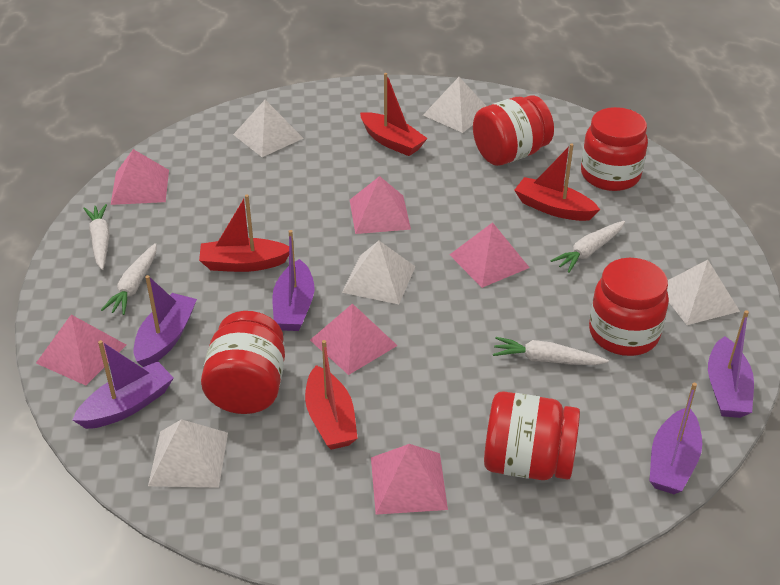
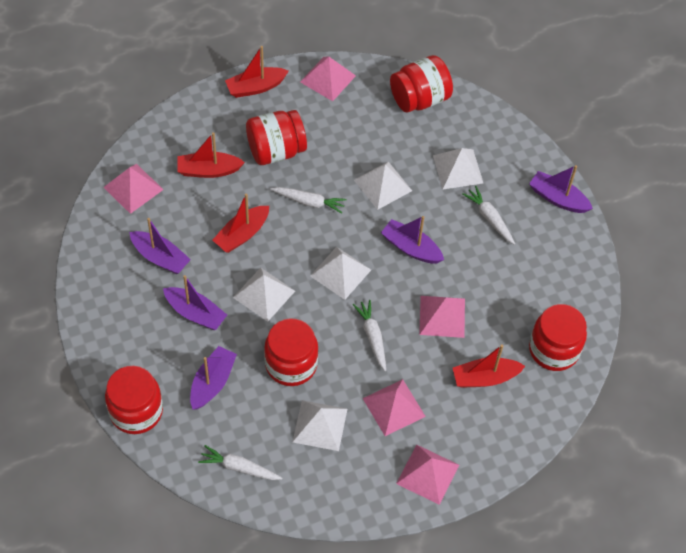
pink pyramid: 6 -> 5

